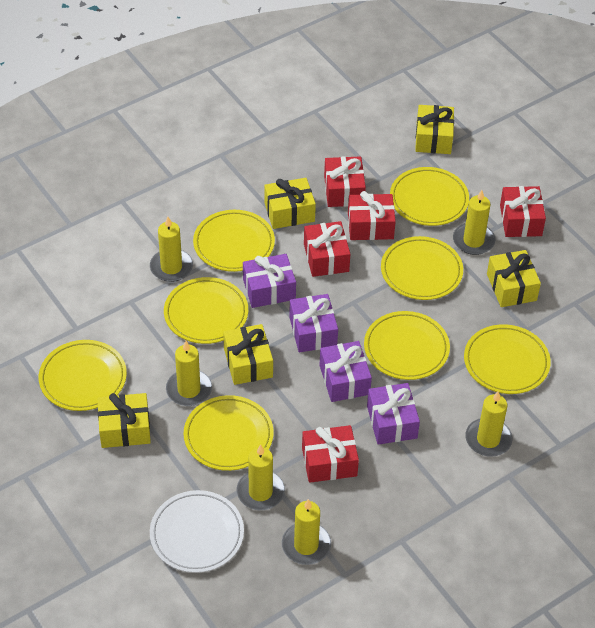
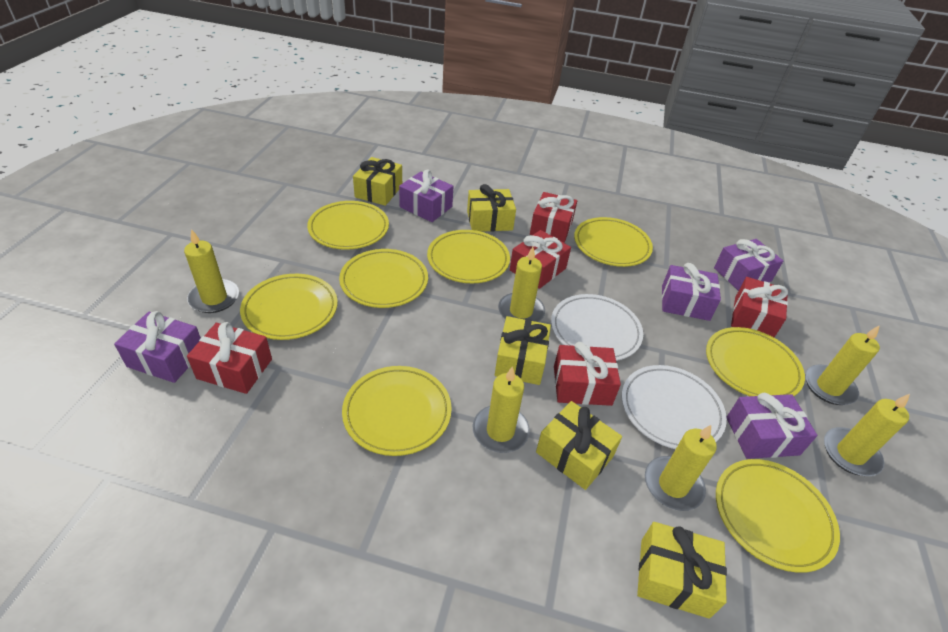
purple gift: 4 -> 5
white plate: 1 -> 2

